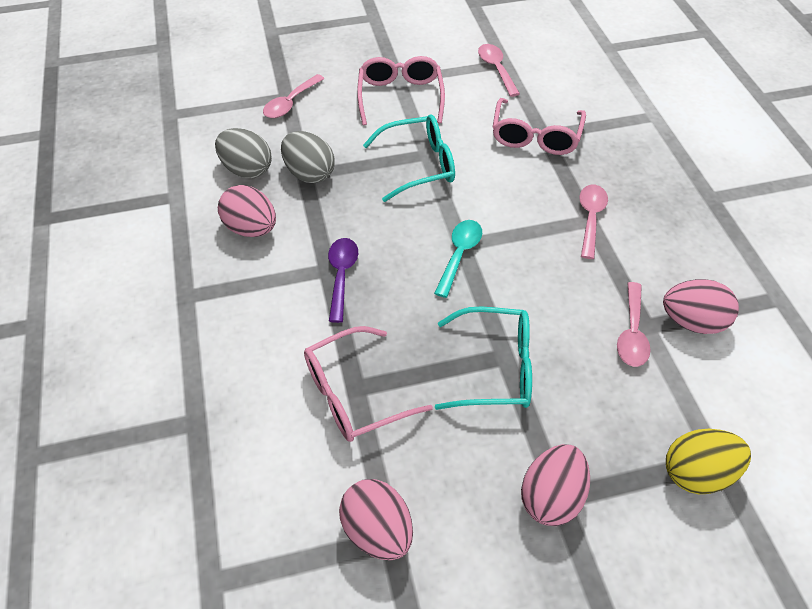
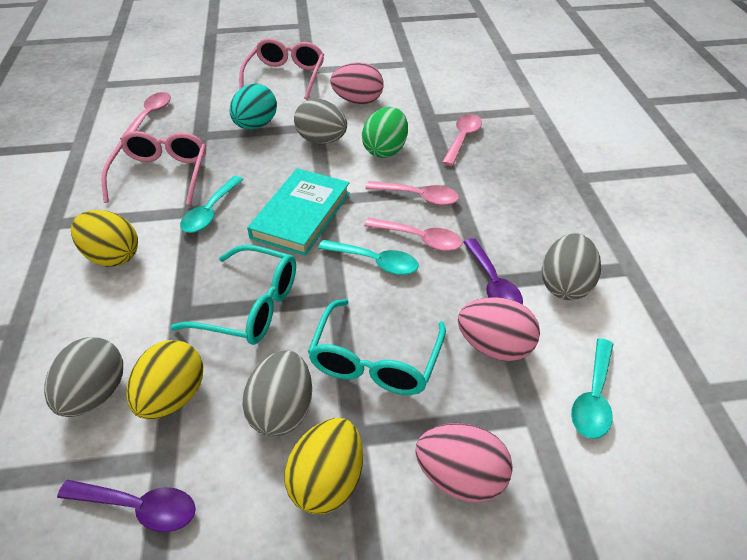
green egg: 0 -> 1
grey egg: 2 -> 4
pink egg: 4 -> 3
pink glasses: 3 -> 2
purple spoon: 1 -> 2
turquoise book: 0 -> 1
turquoise egg: 0 -> 1
turquoise spoon: 1 -> 3
yellow egg: 1 -> 3

